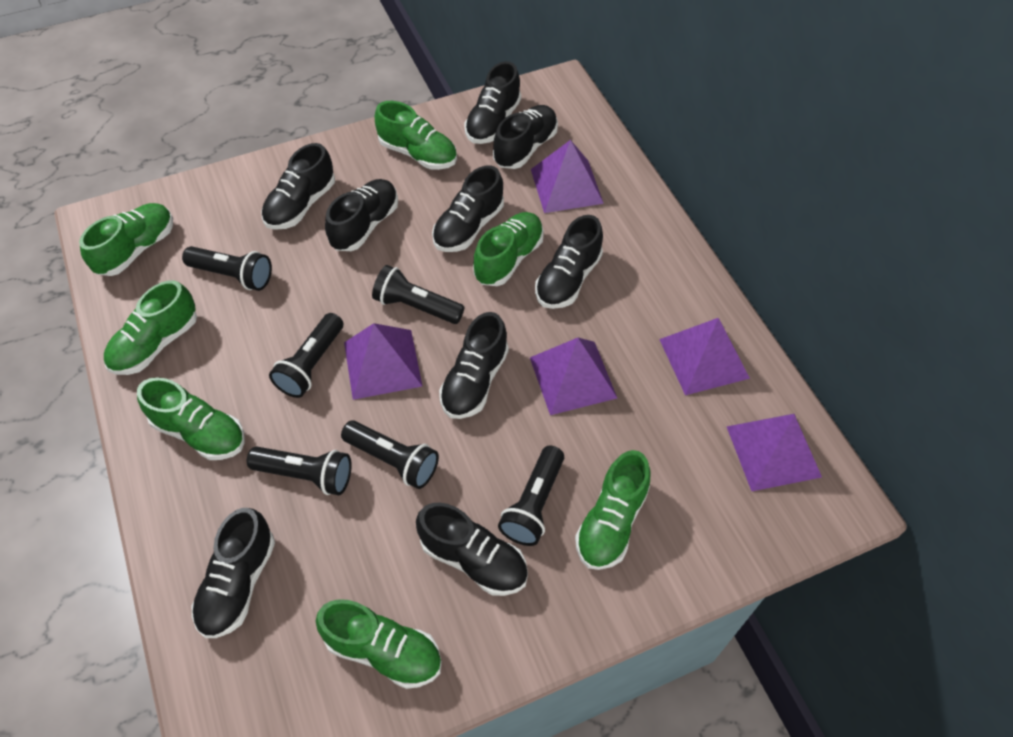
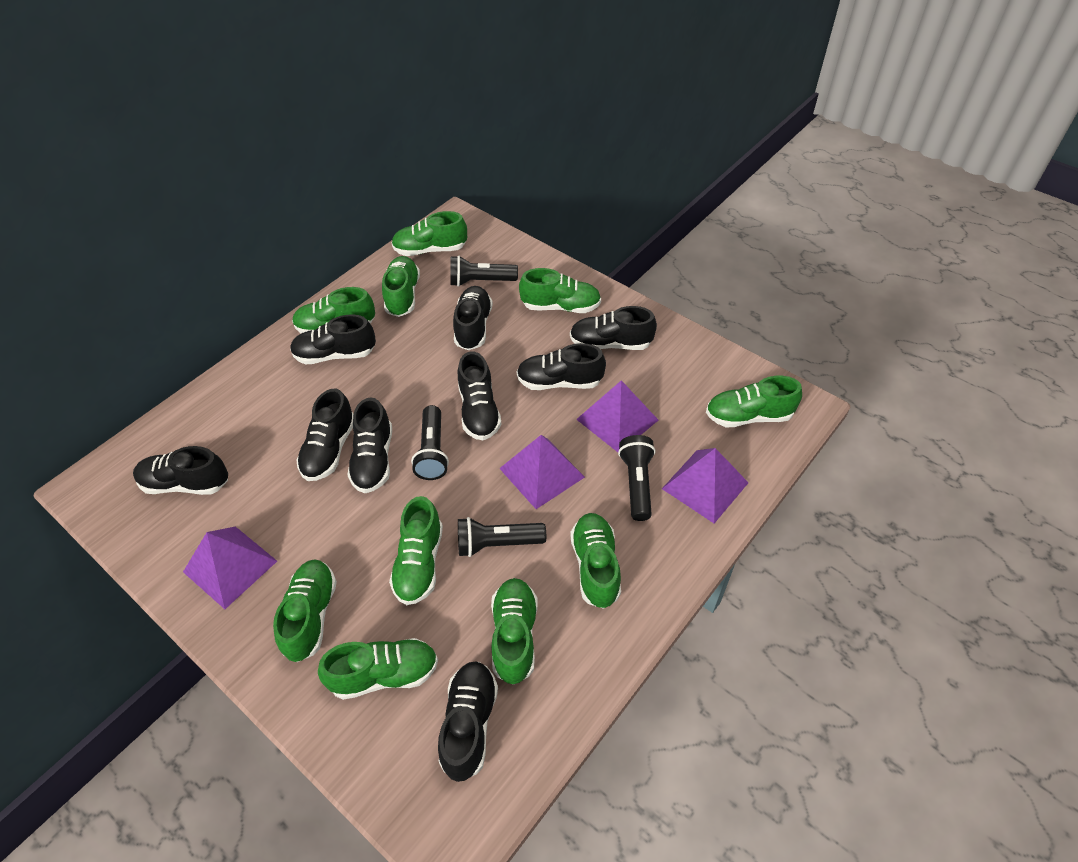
black flashlight: 6 -> 4
green shoe: 7 -> 10
purple pyramid: 5 -> 4

